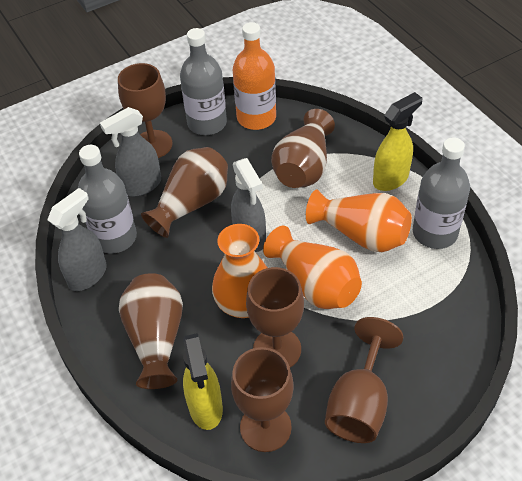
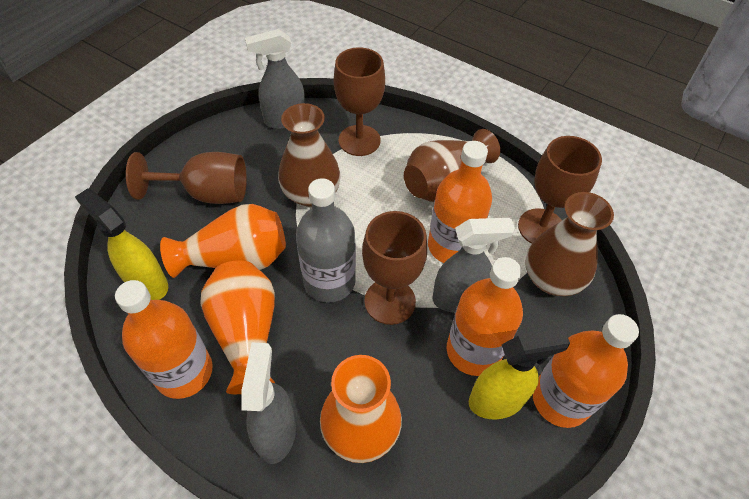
grey bottle: 3 -> 1
orange bottle: 1 -> 4

